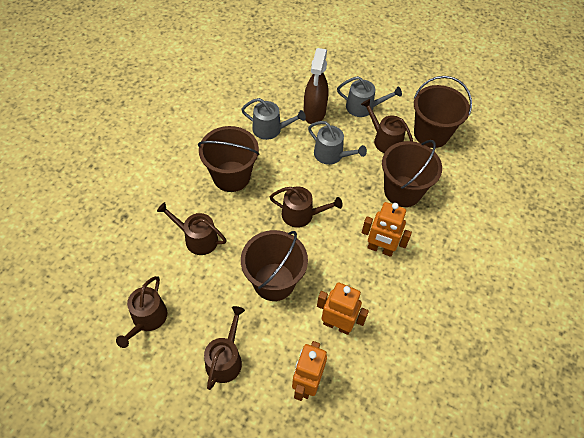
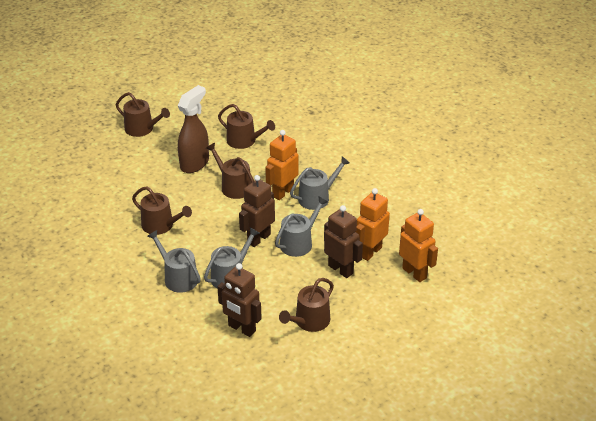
brown bucket: 4 -> 0
brown robot: 0 -> 3
grey watering can: 3 -> 4

